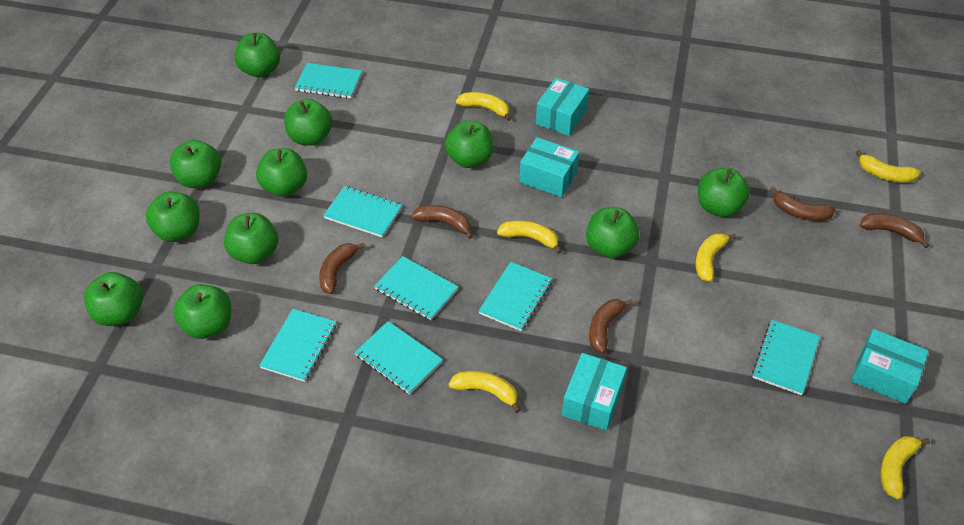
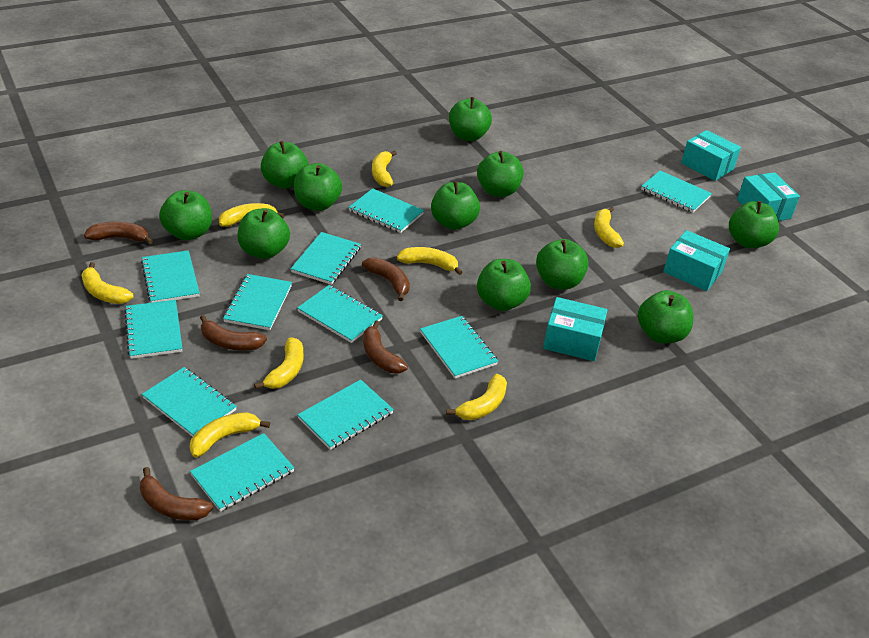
turquoise notebook: 7 -> 11
yellow banana: 6 -> 8

